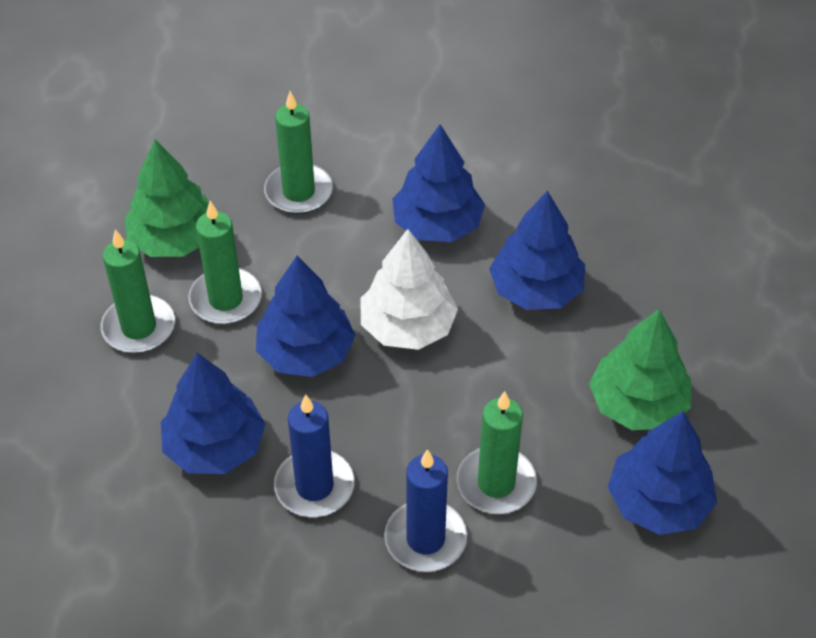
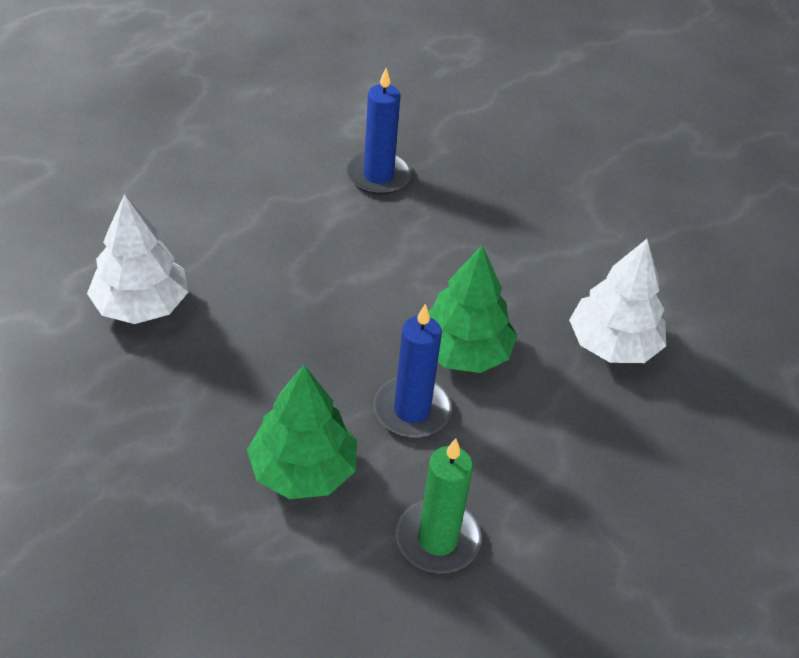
blue tree: 5 -> 0
green candle: 4 -> 1
white tree: 1 -> 2

